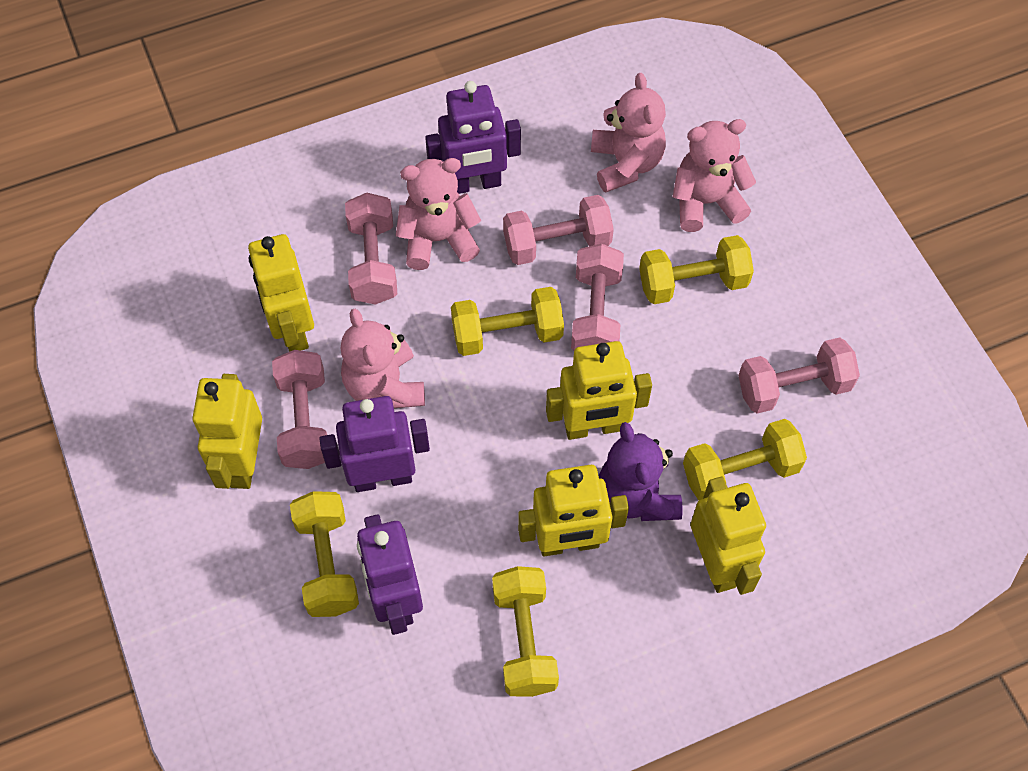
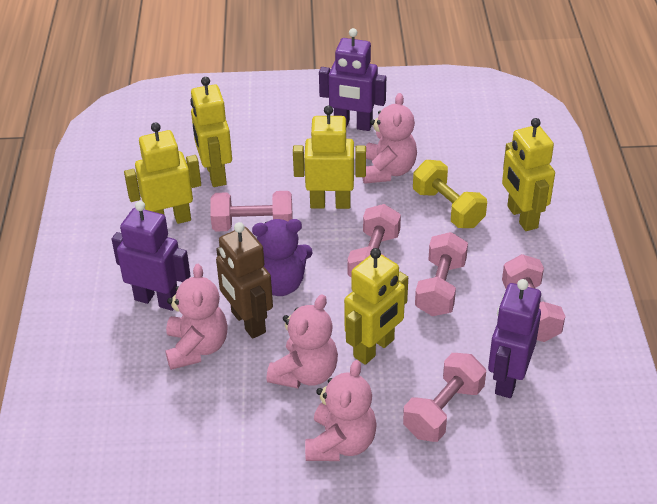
brown robot: 0 -> 1
yellow dumbbell: 5 -> 1

